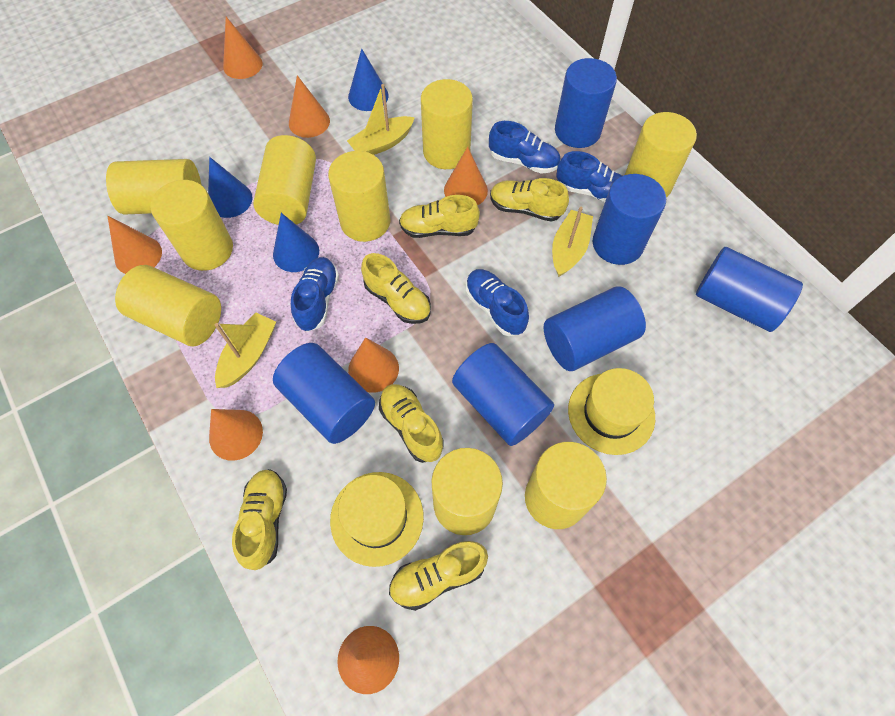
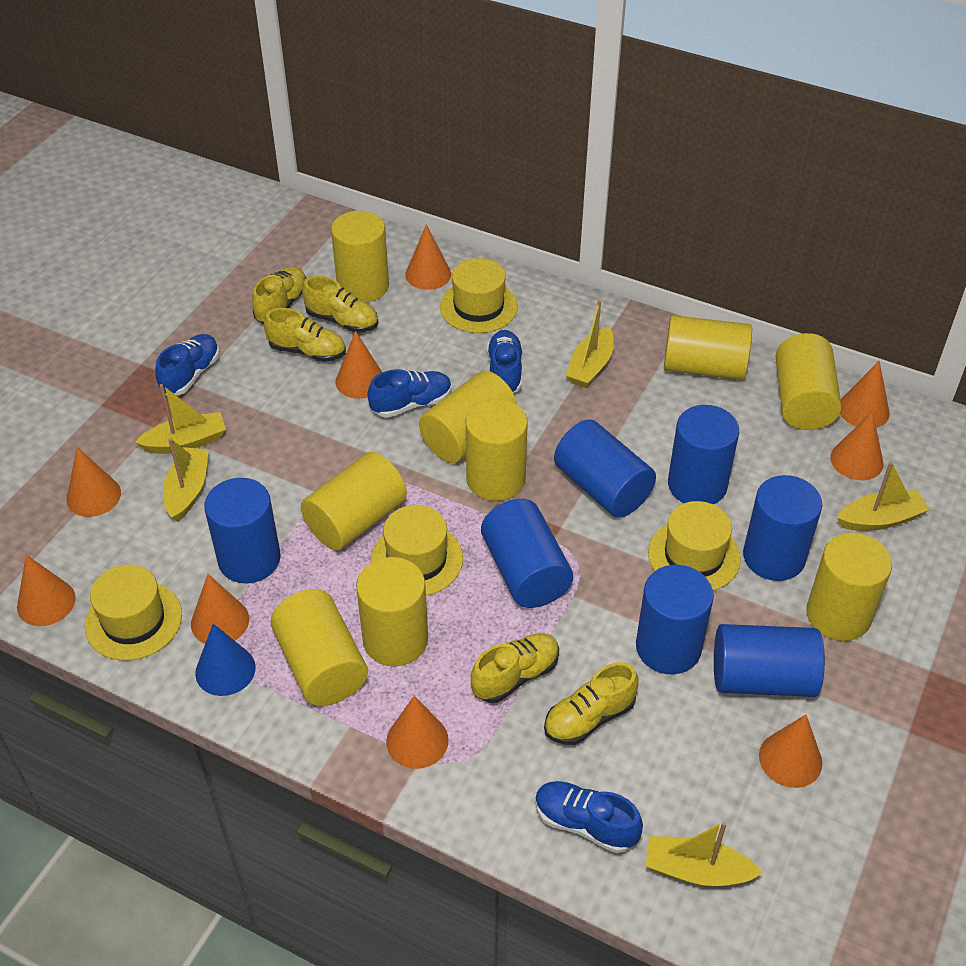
blue cone: 3 -> 1
blue cylinder: 6 -> 7
orange cone: 7 -> 9
yellow boat: 3 -> 5
yellow hat: 2 -> 4
yellow shoe: 6 -> 5

